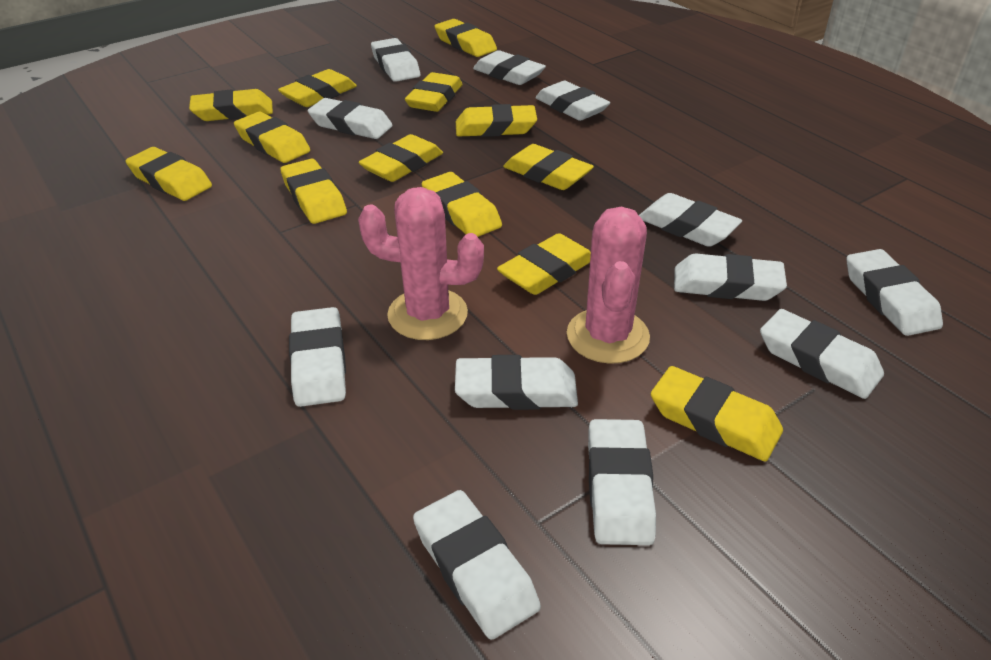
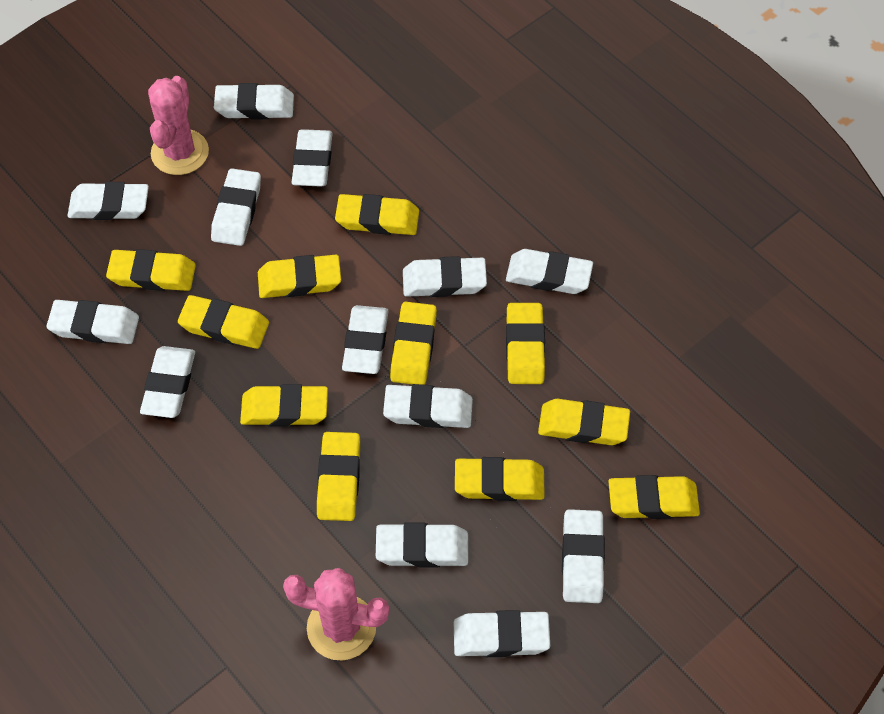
white eraser: 12 -> 13
yellow eraser: 13 -> 11

